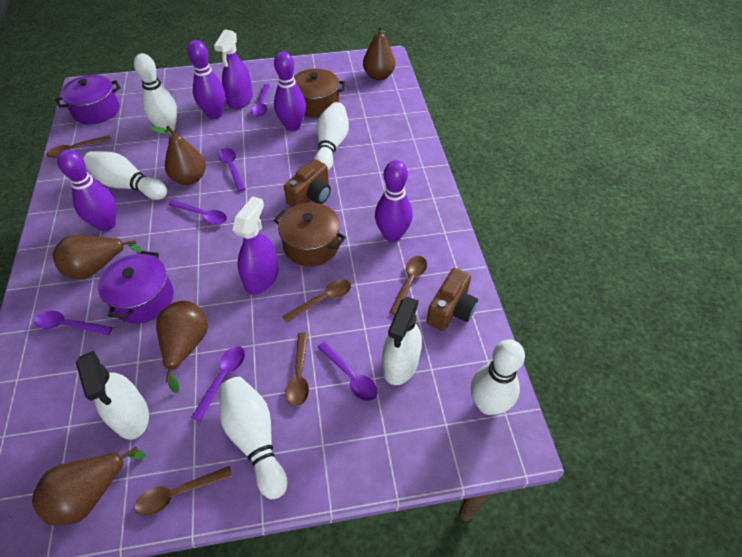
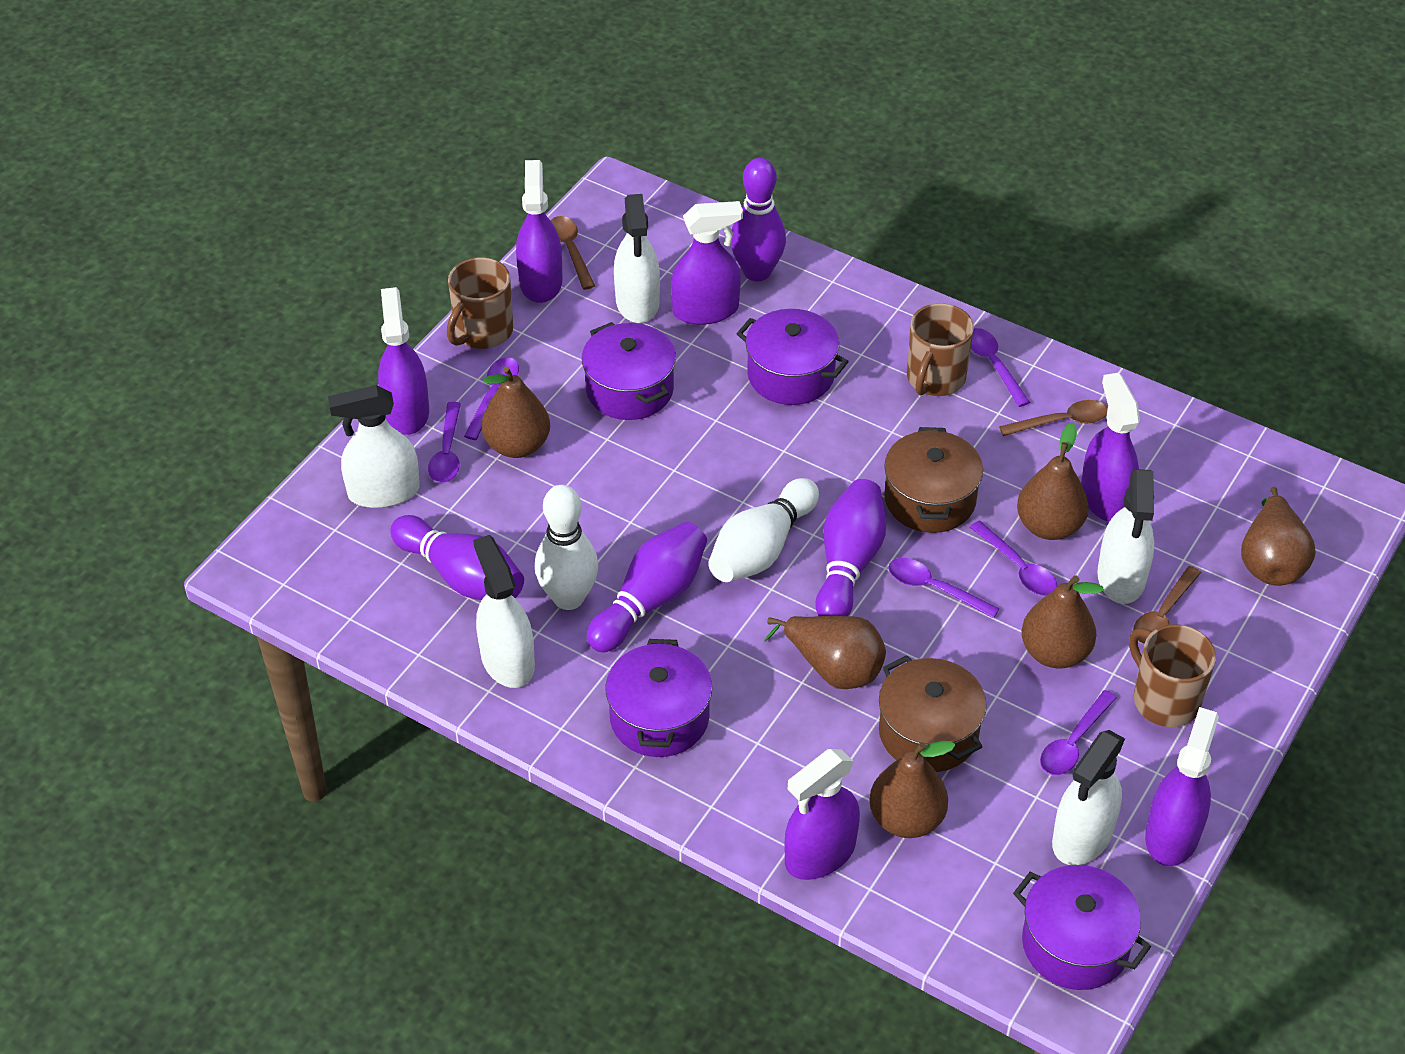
brown camera: 2 -> 0
brown mug: 0 -> 3
brown pear: 5 -> 6
brown spoon: 5 -> 3
purple pot: 2 -> 4
purple spray bottle: 2 -> 6
white bowling pin: 5 -> 2
white spray bottle: 2 -> 5

